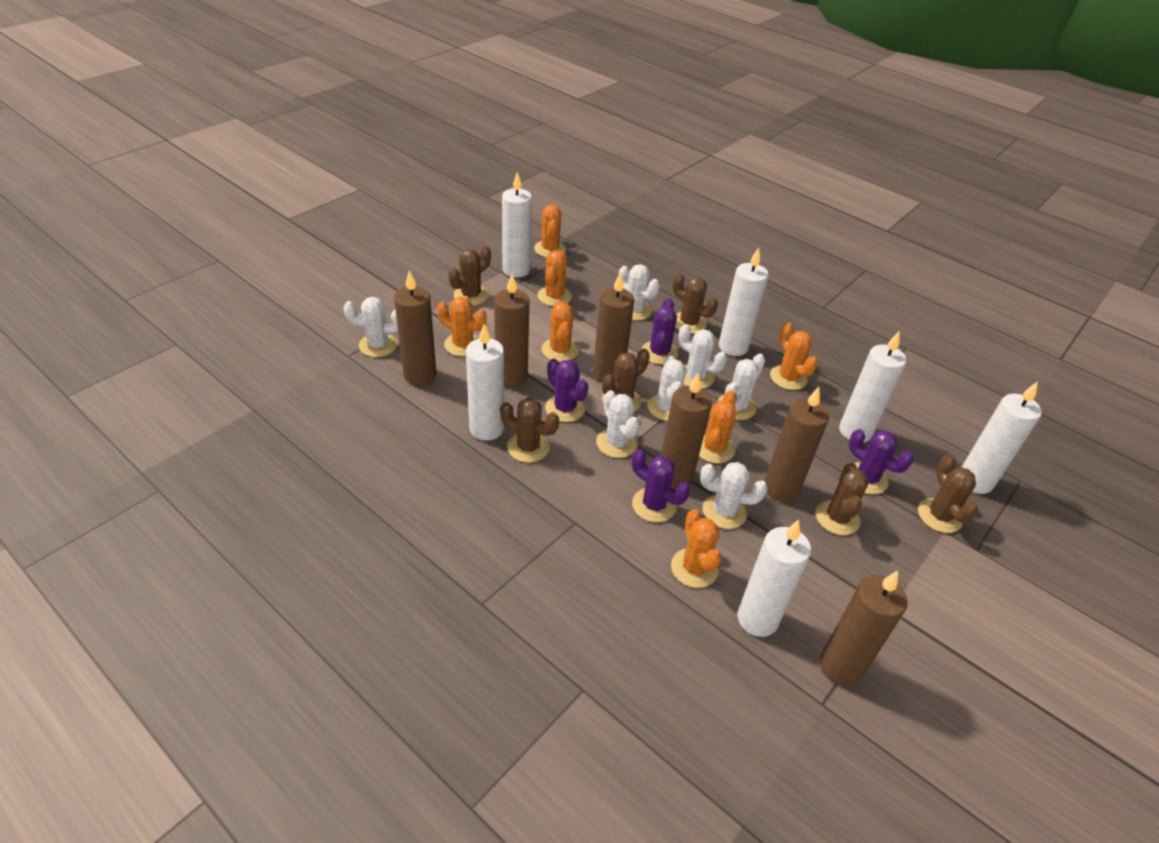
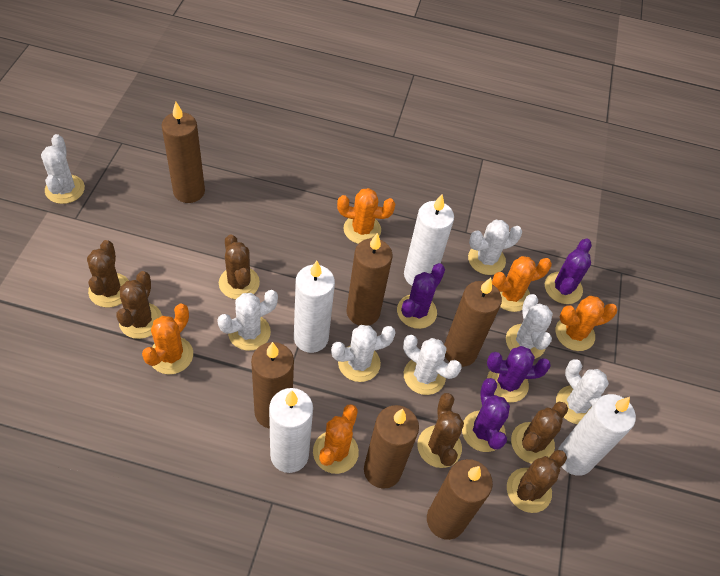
orange cactus: 7 -> 5
white candle: 6 -> 4

